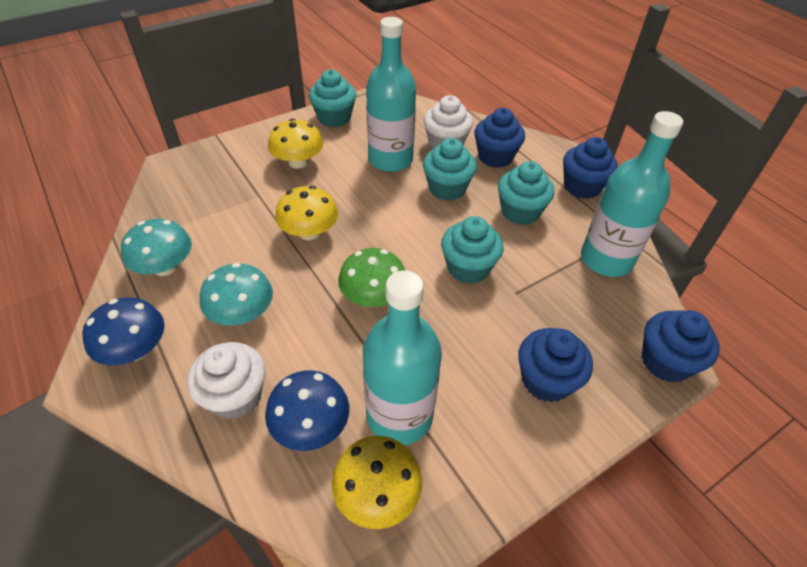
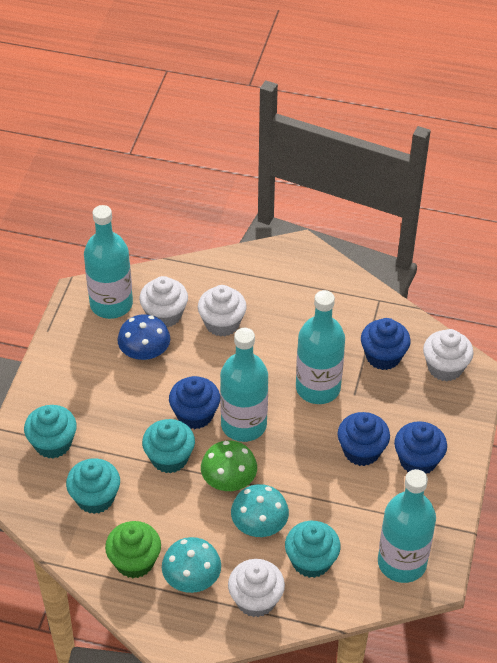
blue mushroom: 2 -> 1
green cupcake: 0 -> 1
turquoise bottle: 3 -> 4
white cupcake: 2 -> 4
yellow mushroom: 3 -> 0

